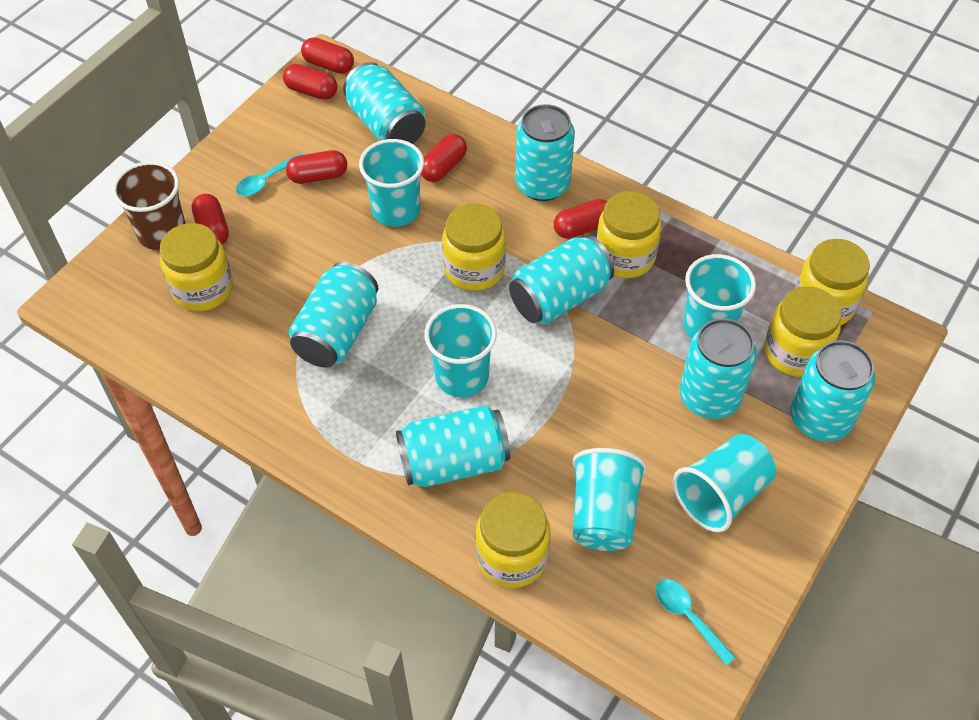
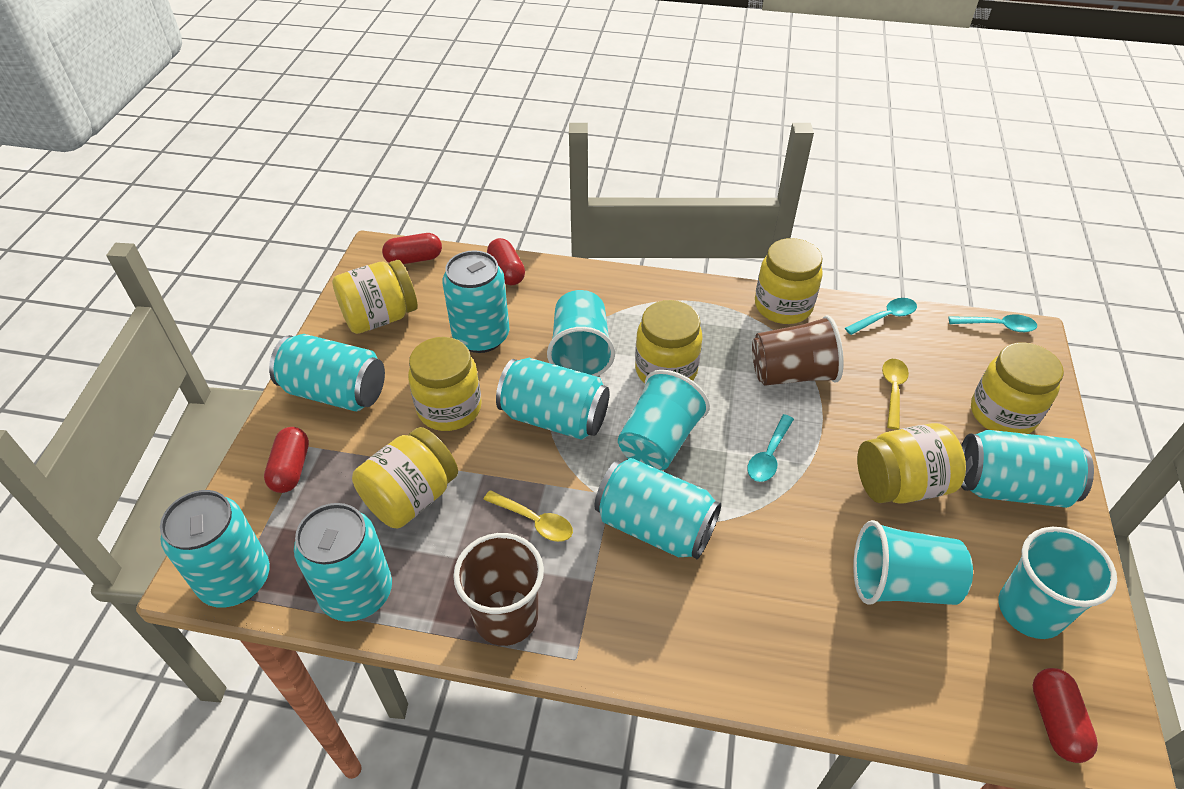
brown cup: 1 -> 2
red capsule: 6 -> 4
turquoise cup: 5 -> 4
turquoise spoon: 2 -> 3
yellow jar: 6 -> 7
yellow spoon: 0 -> 2

